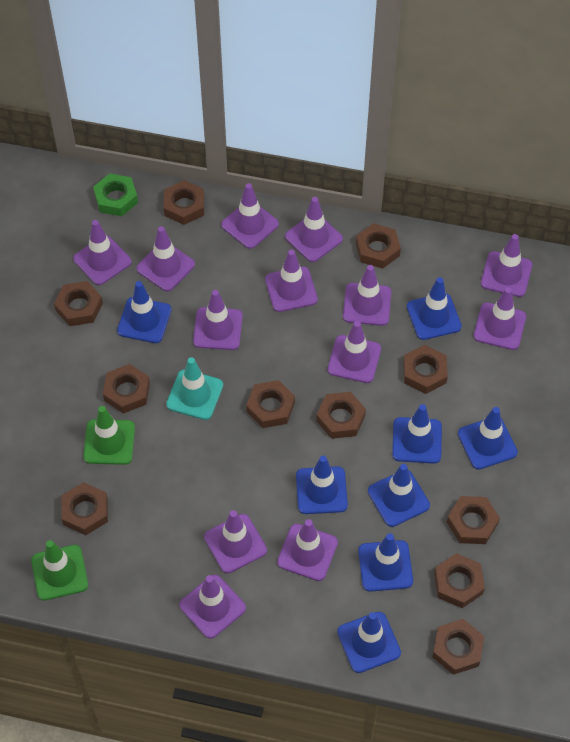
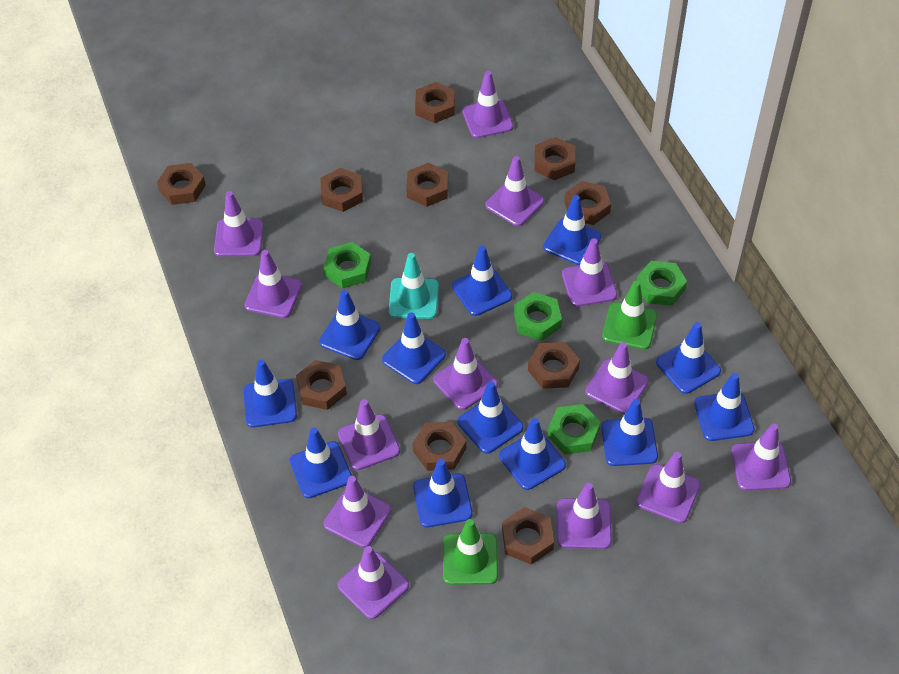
blue traffic cone: 8 -> 12
brown nut: 11 -> 10
green nut: 1 -> 4

